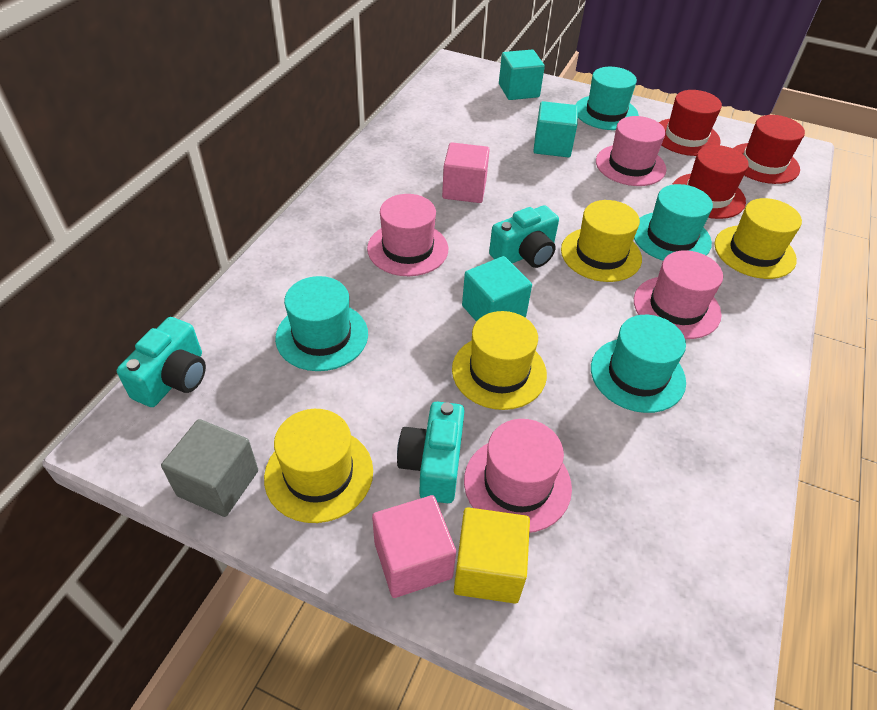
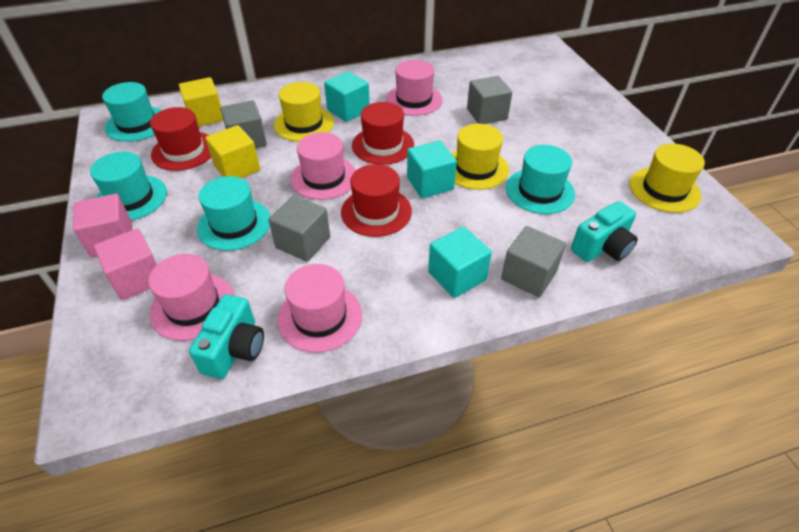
grey cube: 1 -> 4
turquoise camera: 3 -> 2
yellow cube: 1 -> 2
yellow hat: 4 -> 3

